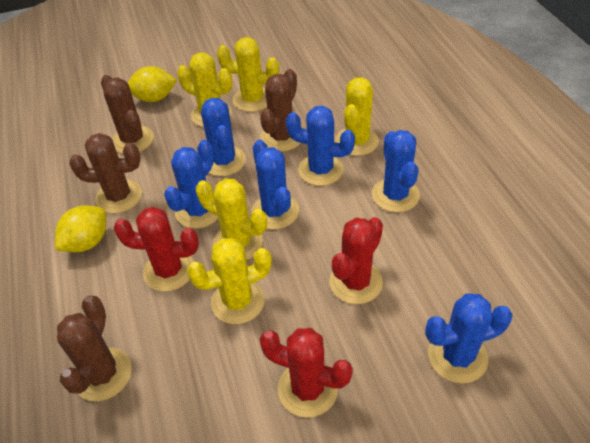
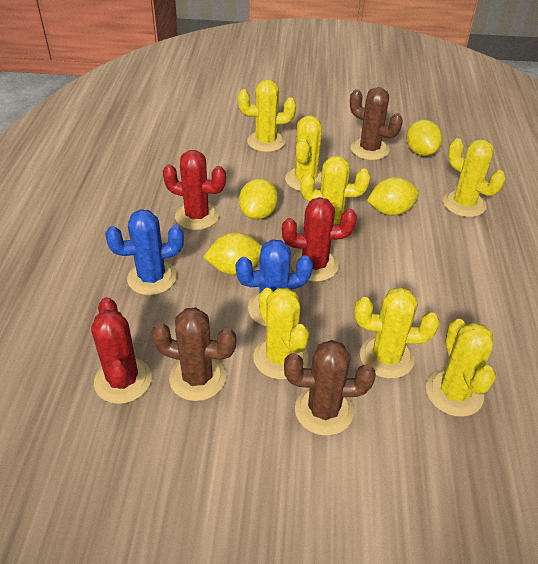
blue cactus: 6 -> 2
brown cactus: 4 -> 3
yellow cactus: 5 -> 7
yellow lemon: 2 -> 4

